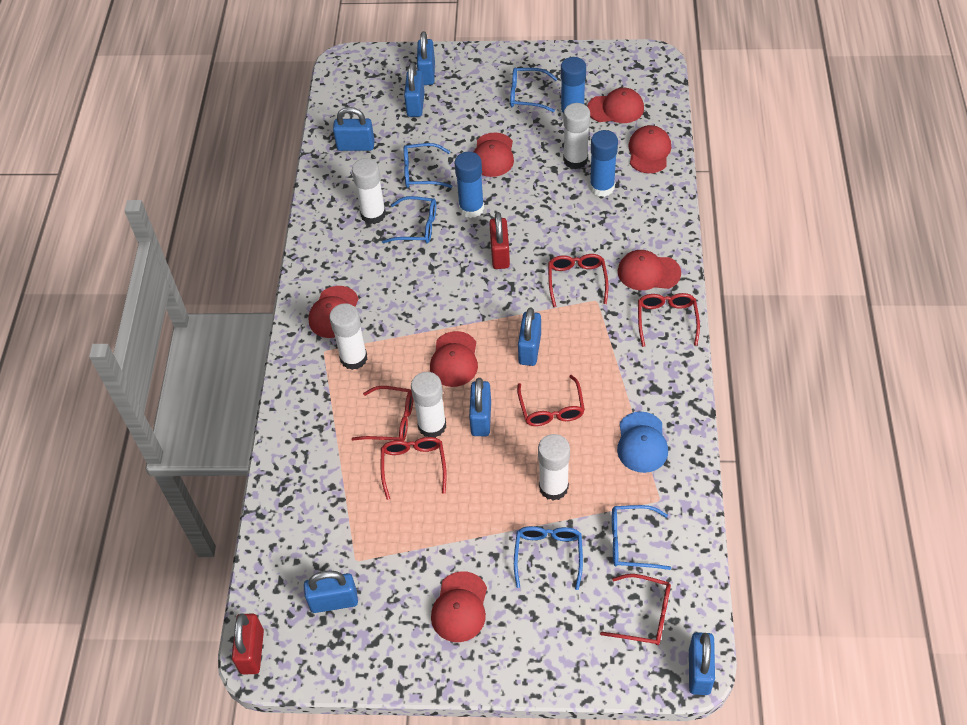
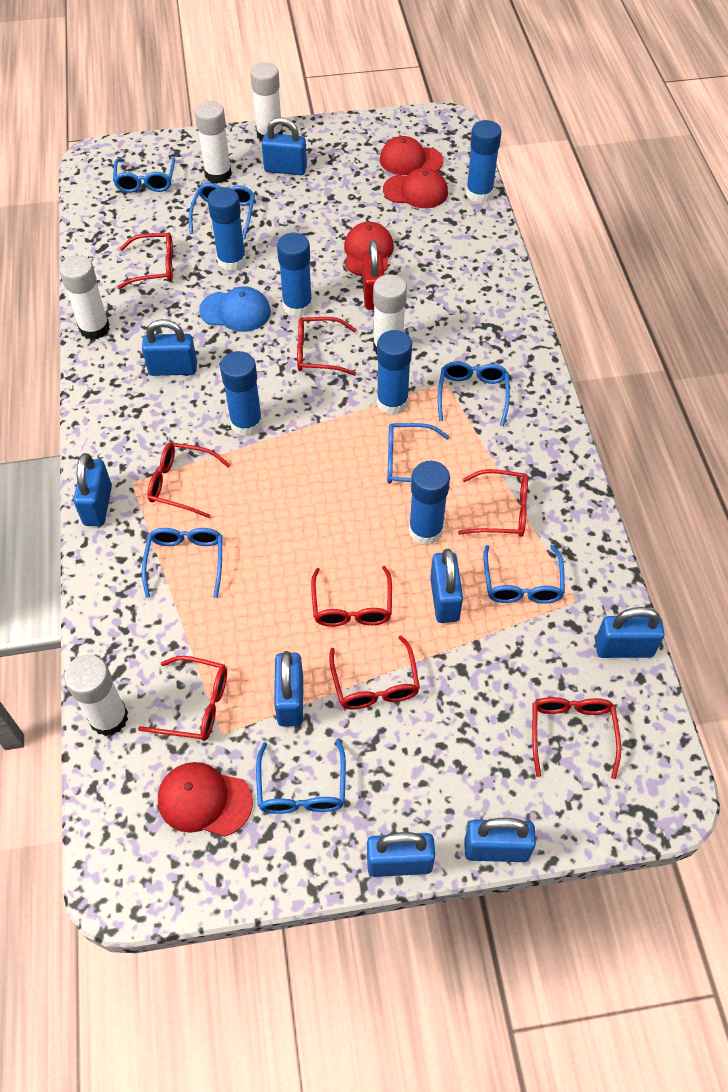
blue glasses: 5 -> 7
blue glue stick: 3 -> 6
blue padlock: 7 -> 8
red cap: 7 -> 4
red glasses: 6 -> 8
red padlock: 2 -> 1

